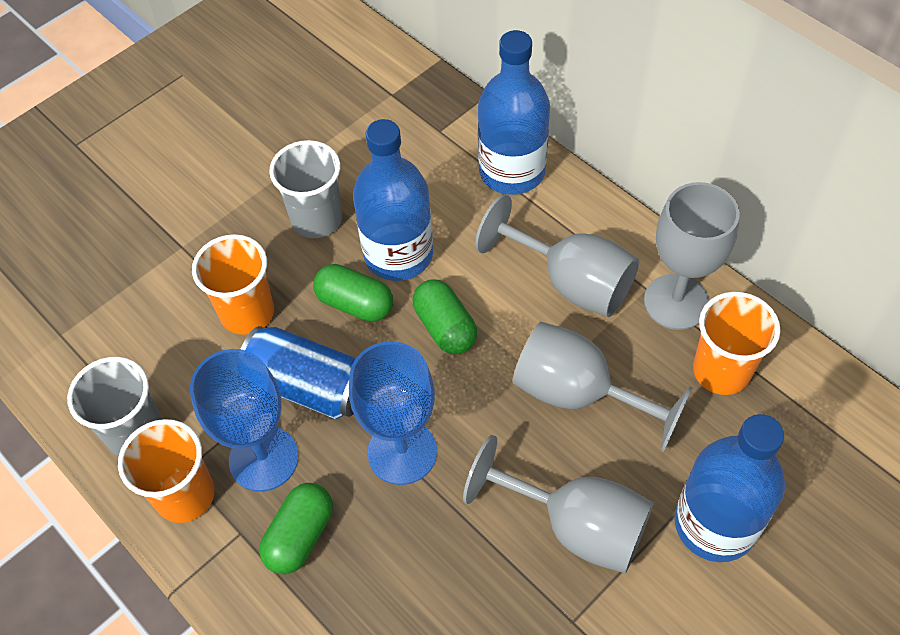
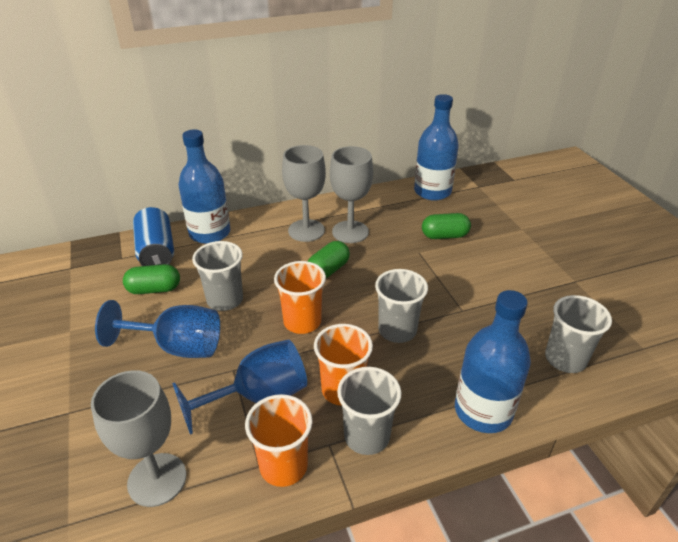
grey cup: 2 -> 4
grey goblet: 4 -> 3

